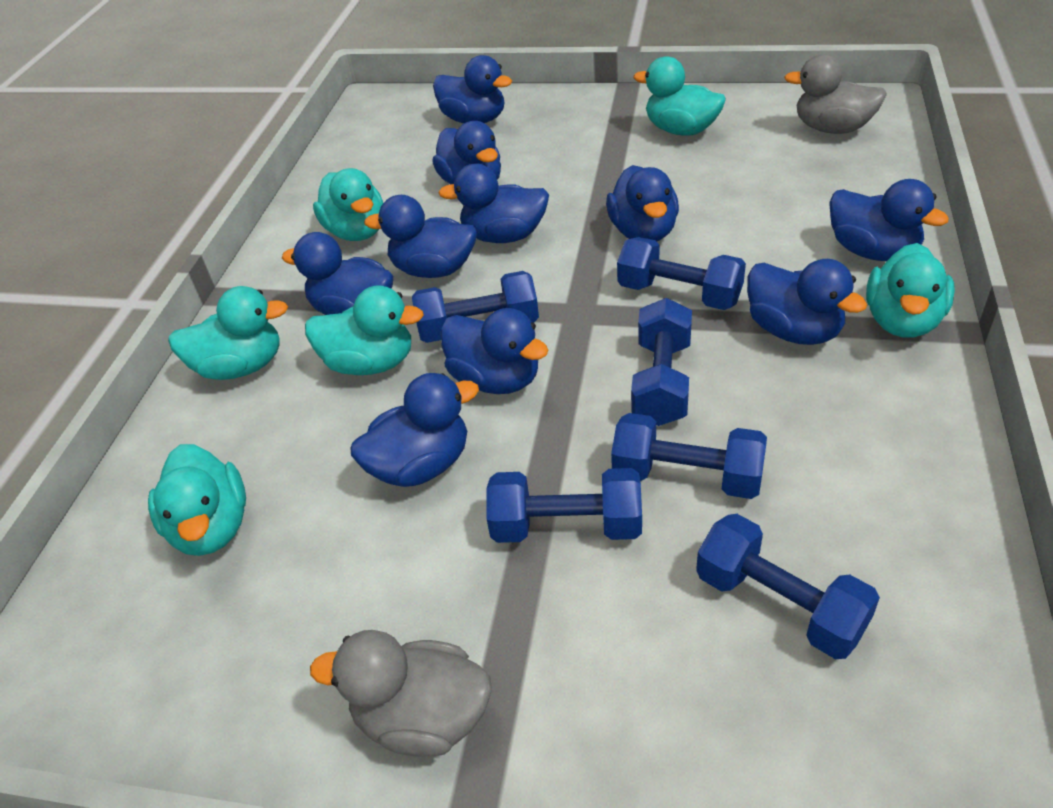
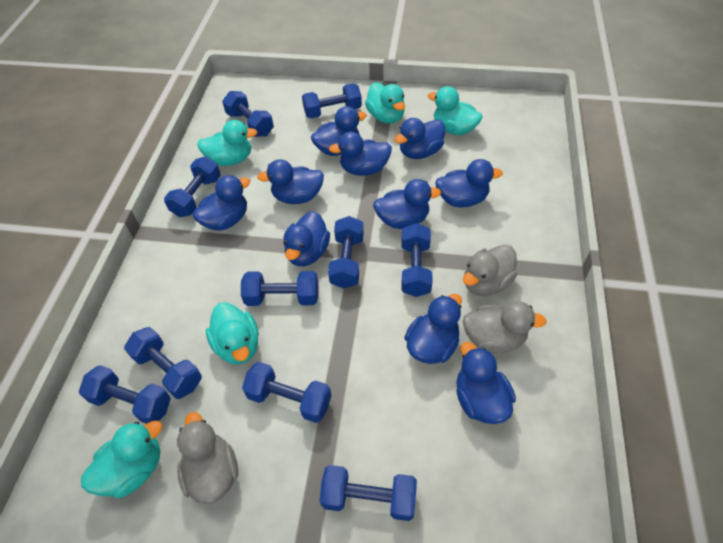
blue dumbbell: 6 -> 10
grey duck: 2 -> 3
turquoise duck: 6 -> 5

